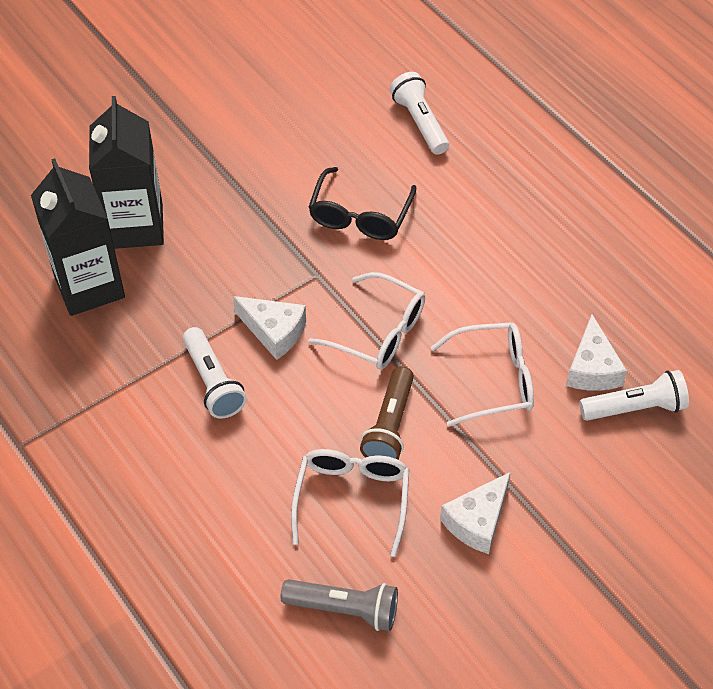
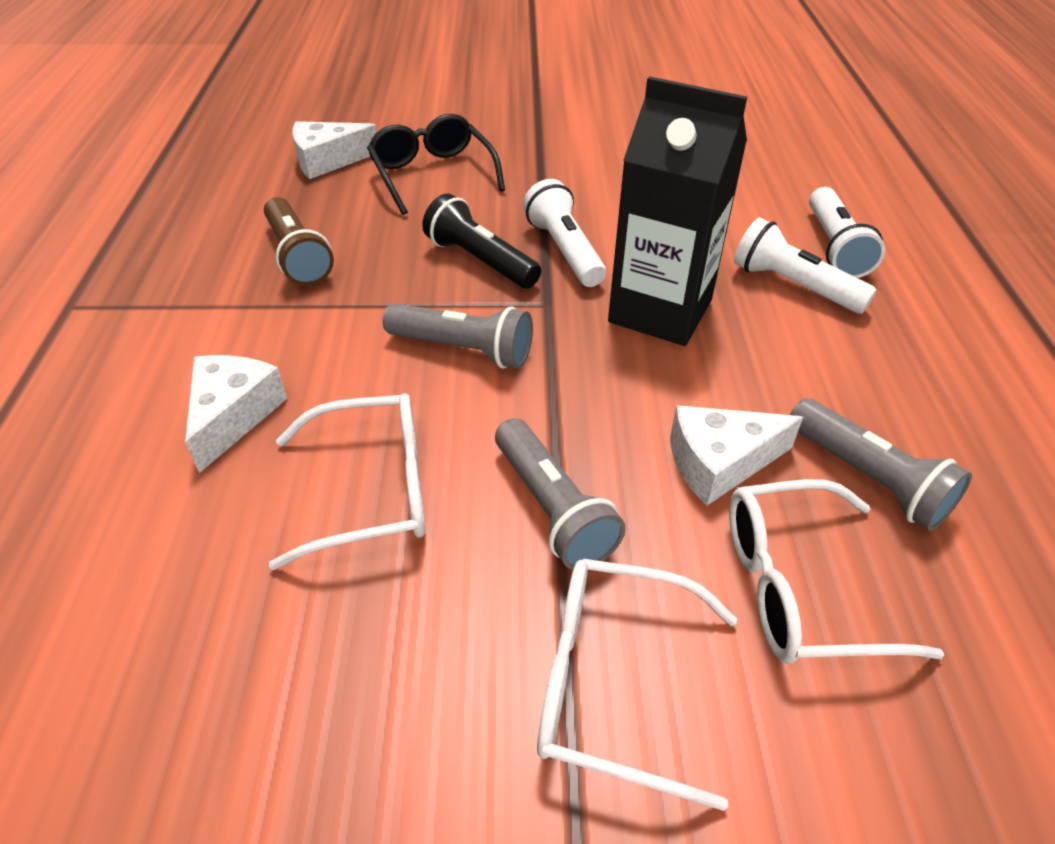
black carton: 2 -> 1
black flashlight: 0 -> 1
grey flashlight: 1 -> 3

